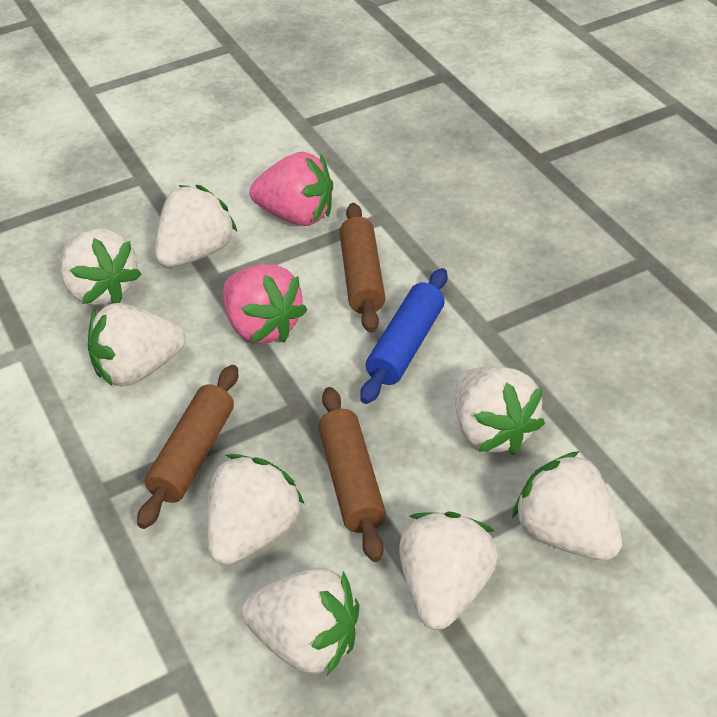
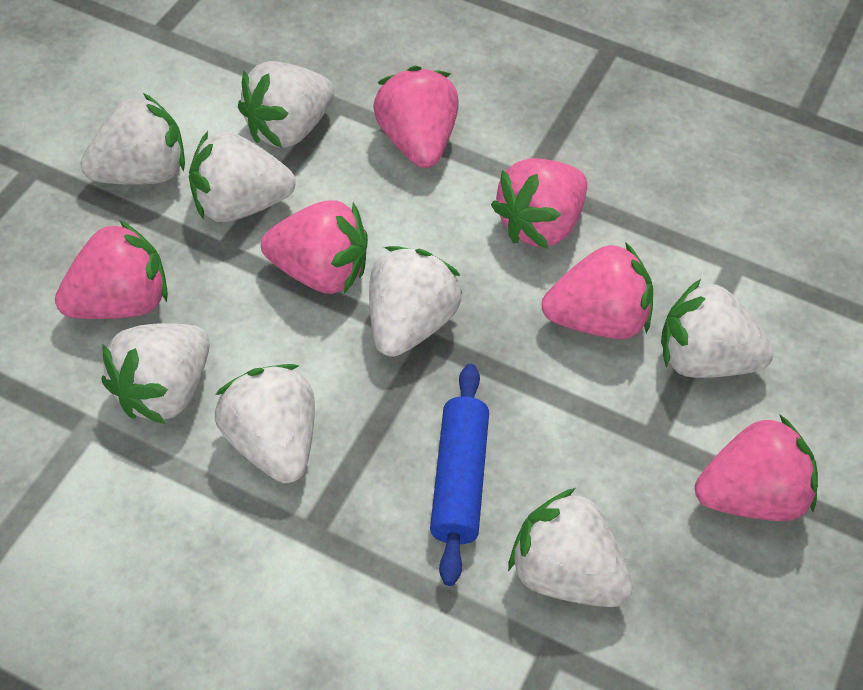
brown rolling pin: 3 -> 0
pink strawberry: 2 -> 6

